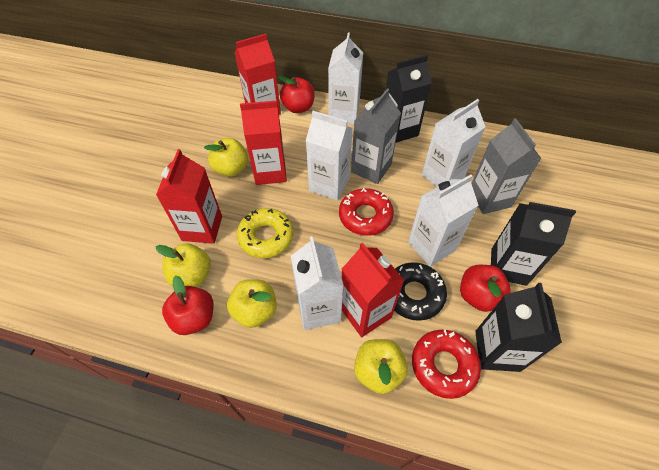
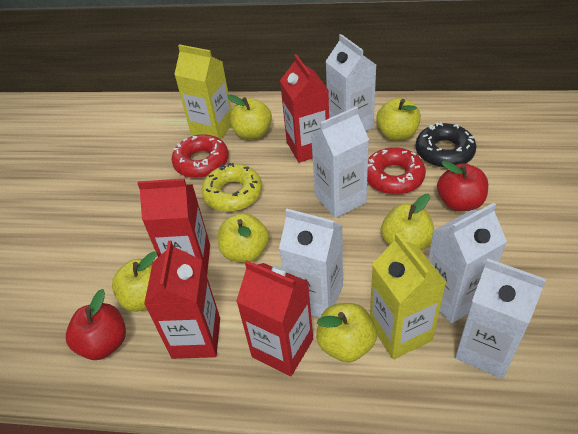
black carton: 3 -> 0
grey carton: 2 -> 0
red apple: 3 -> 2
yellow apple: 4 -> 6
yellow carton: 0 -> 2

